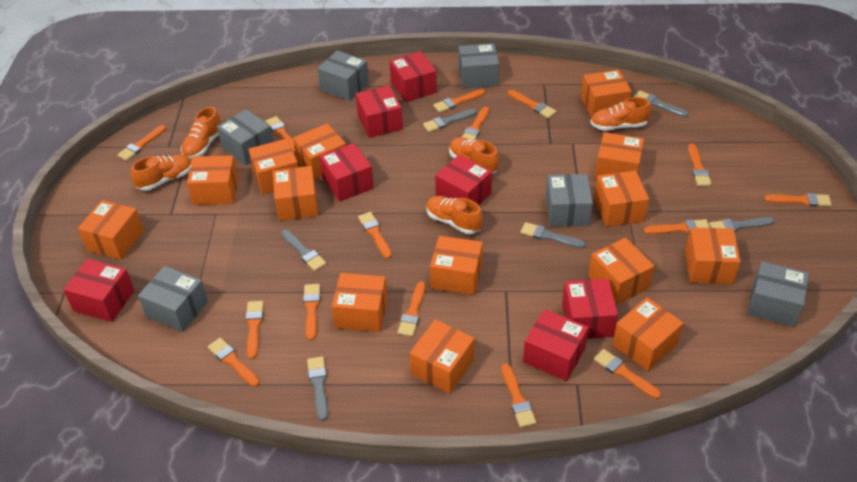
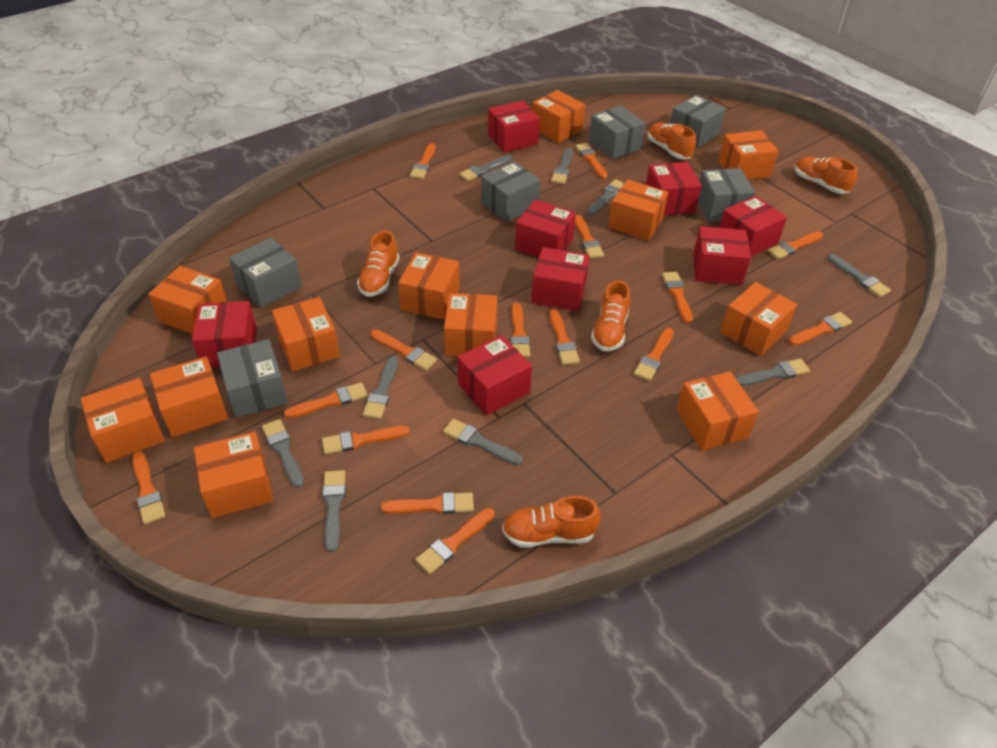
grey brush: 6 -> 9
orange box: 14 -> 12
red box: 7 -> 8

